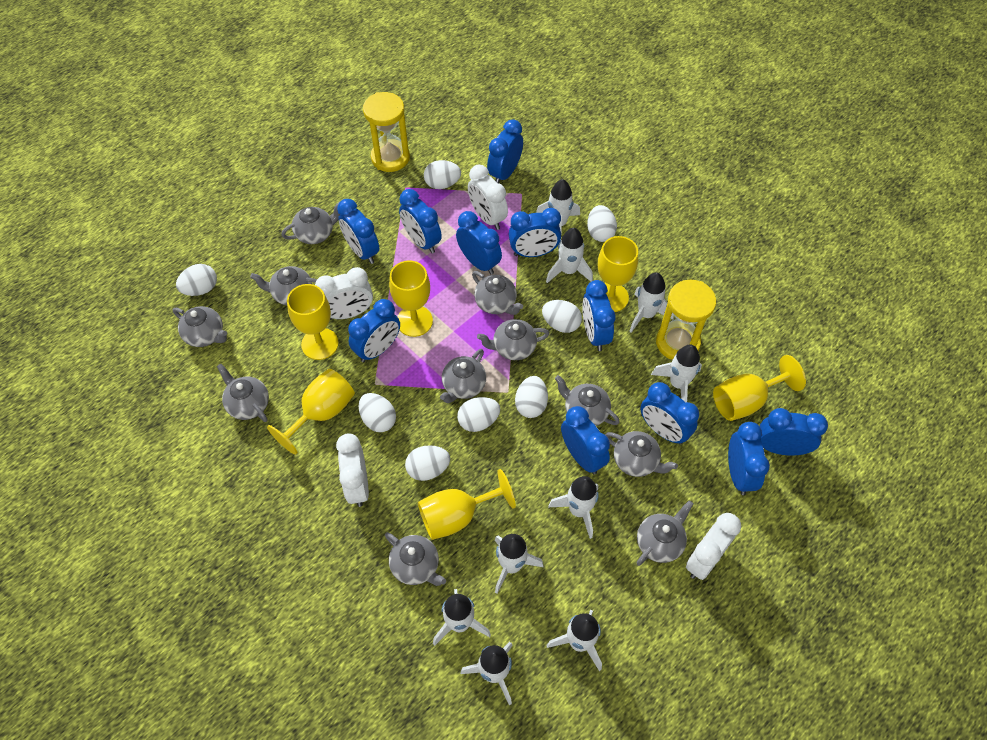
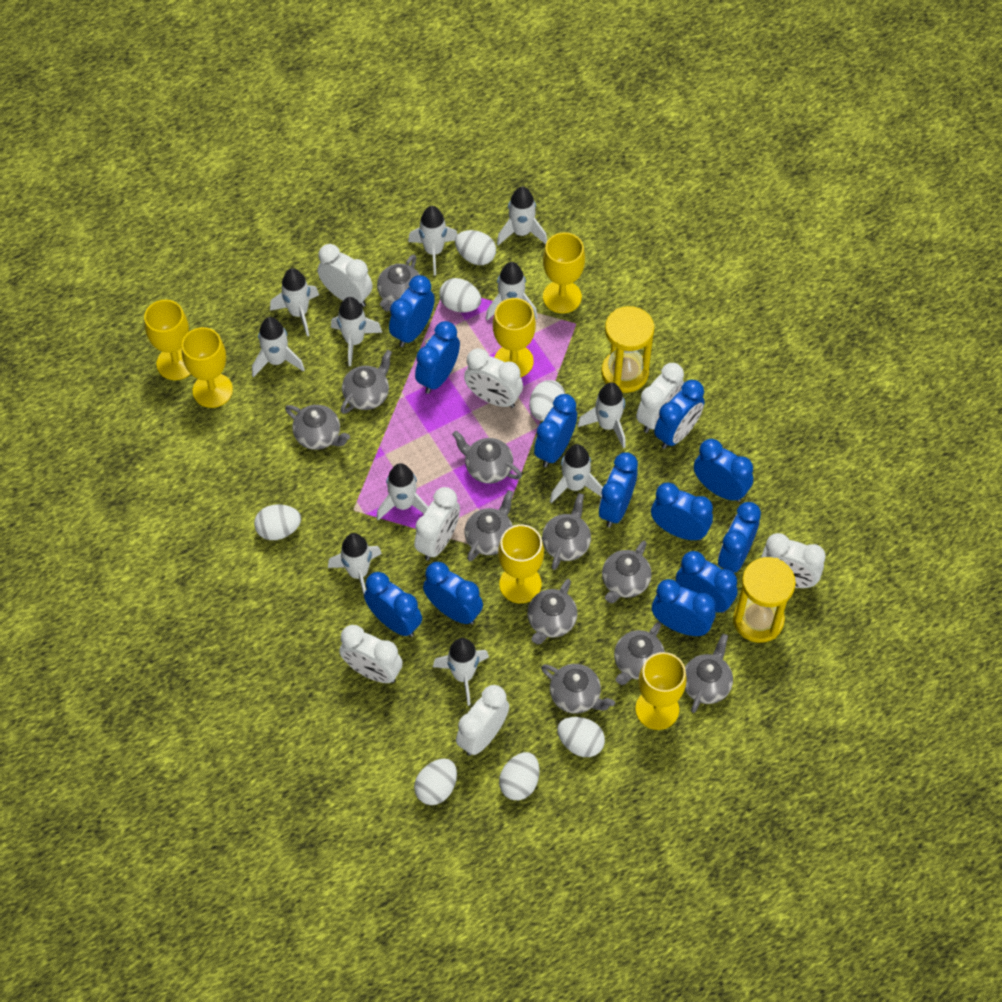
blue clock: 11 -> 12
white clock: 4 -> 7
white egg: 8 -> 7
white rocket: 9 -> 11

